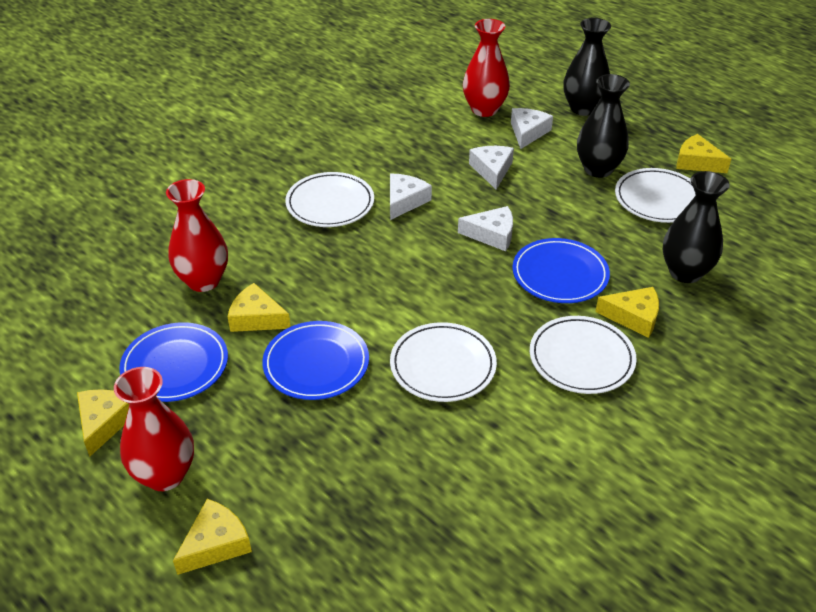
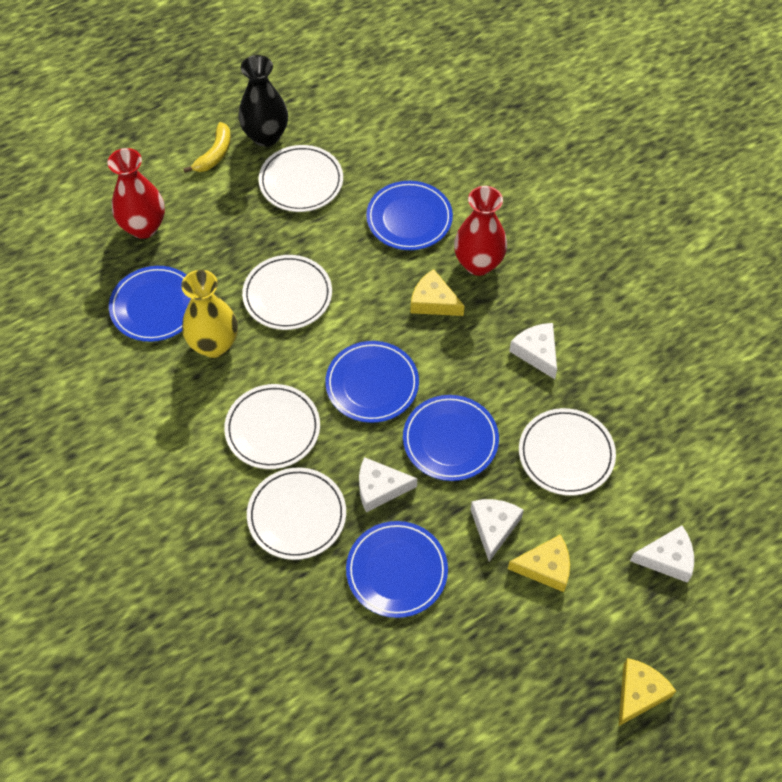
black vase: 3 -> 1
blue plate: 3 -> 5
red vase: 3 -> 2
white plate: 4 -> 5
yellow banana: 0 -> 1
yellow cheese: 5 -> 3
yellow vase: 0 -> 1

